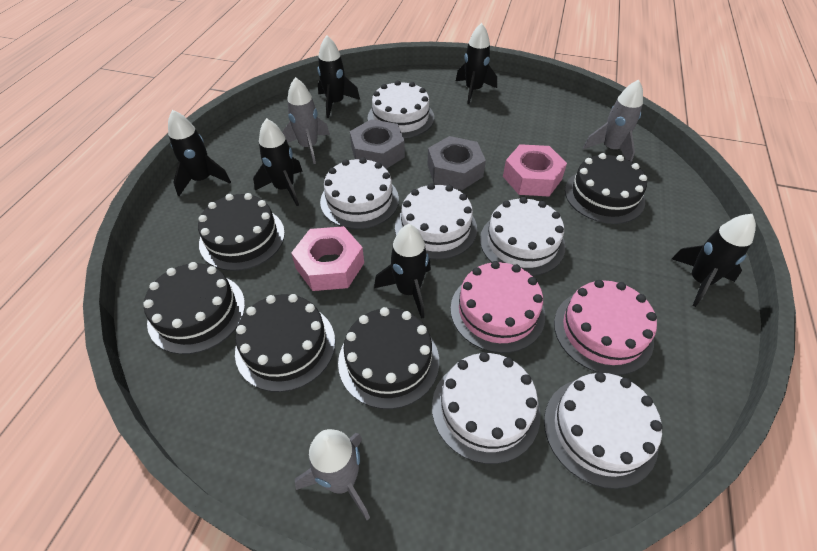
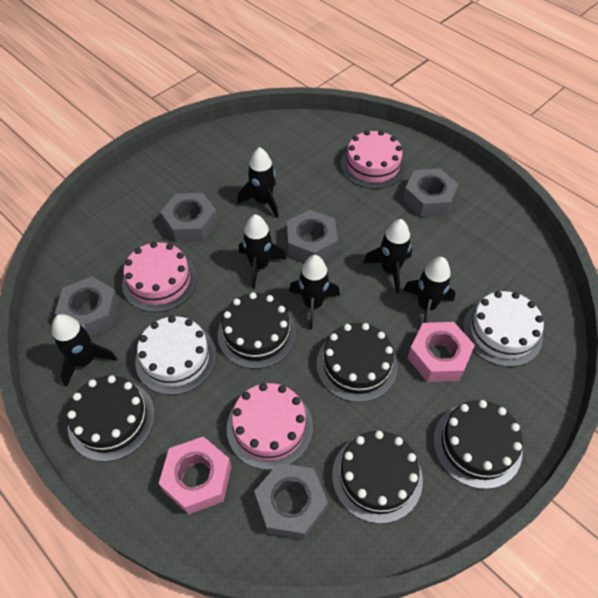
grey nut: 2 -> 5
grey rocket: 3 -> 0
pink cake: 2 -> 3
white cake: 6 -> 2

